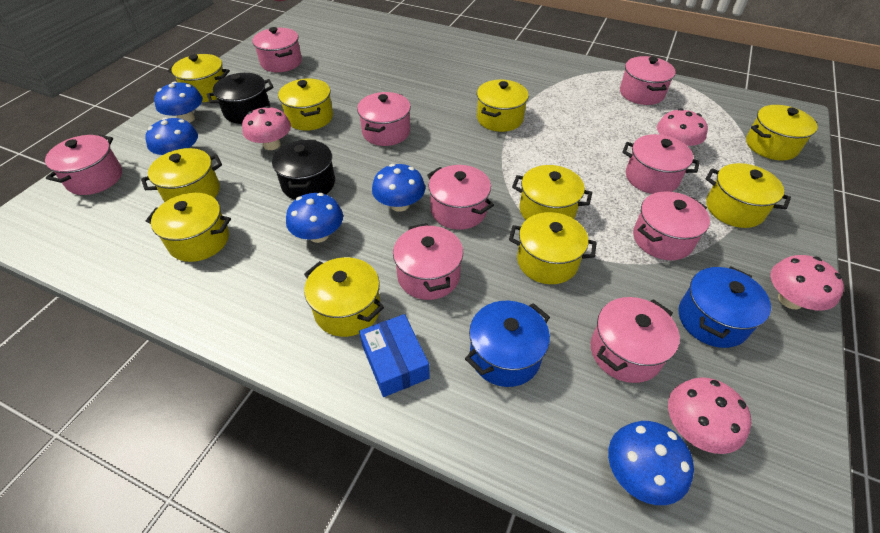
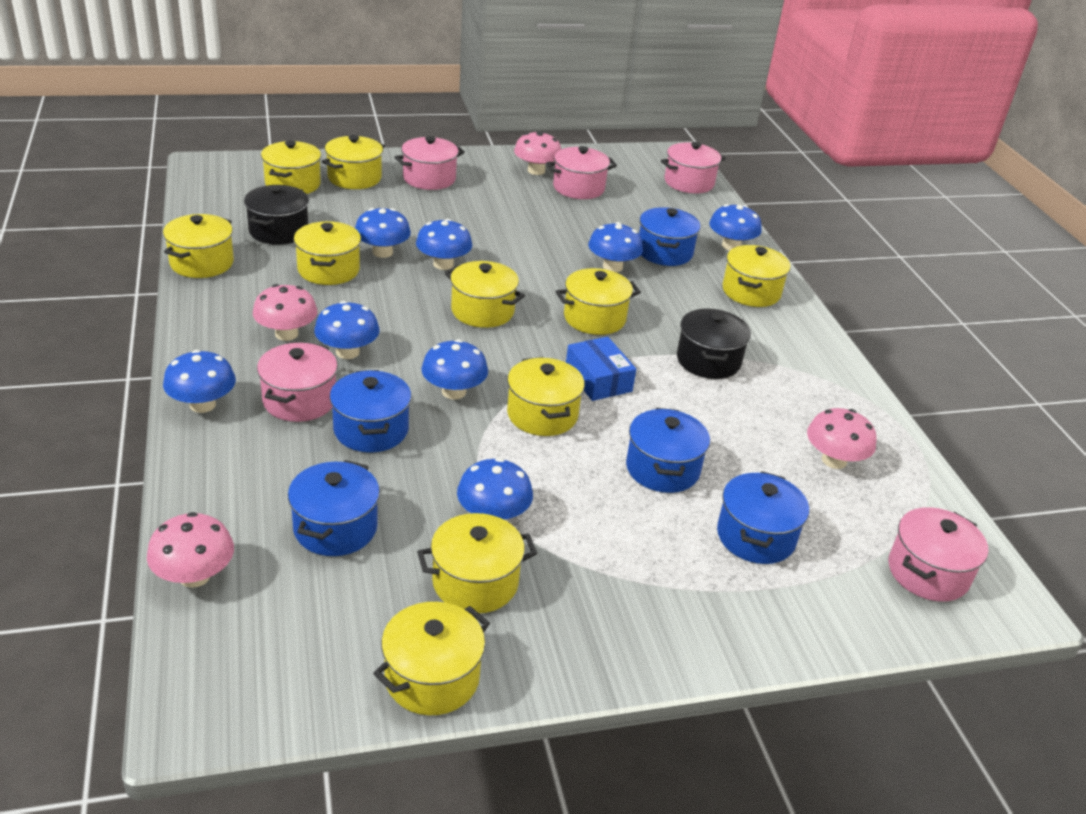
blue mushroom: 5 -> 8
blue pot: 2 -> 5
pink pot: 9 -> 5

